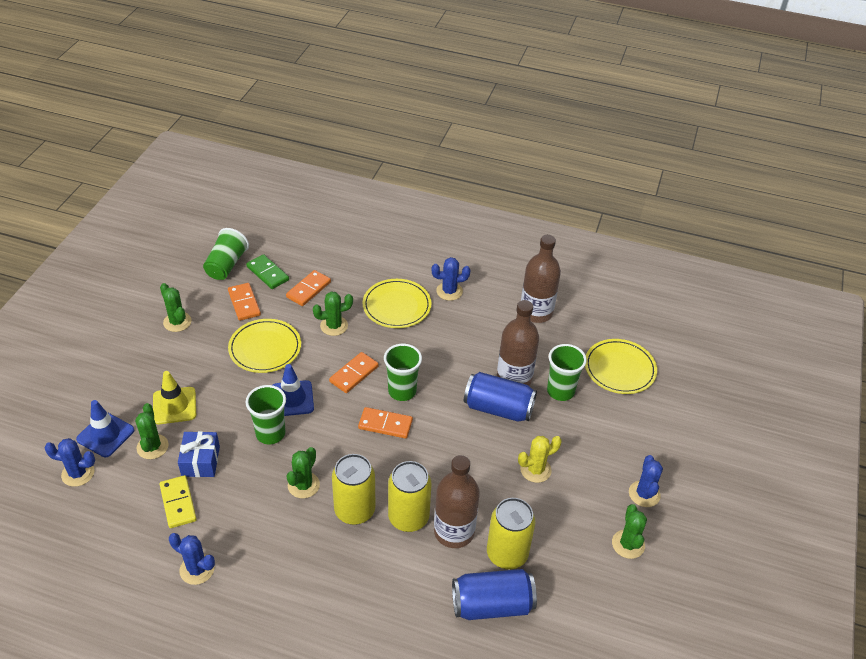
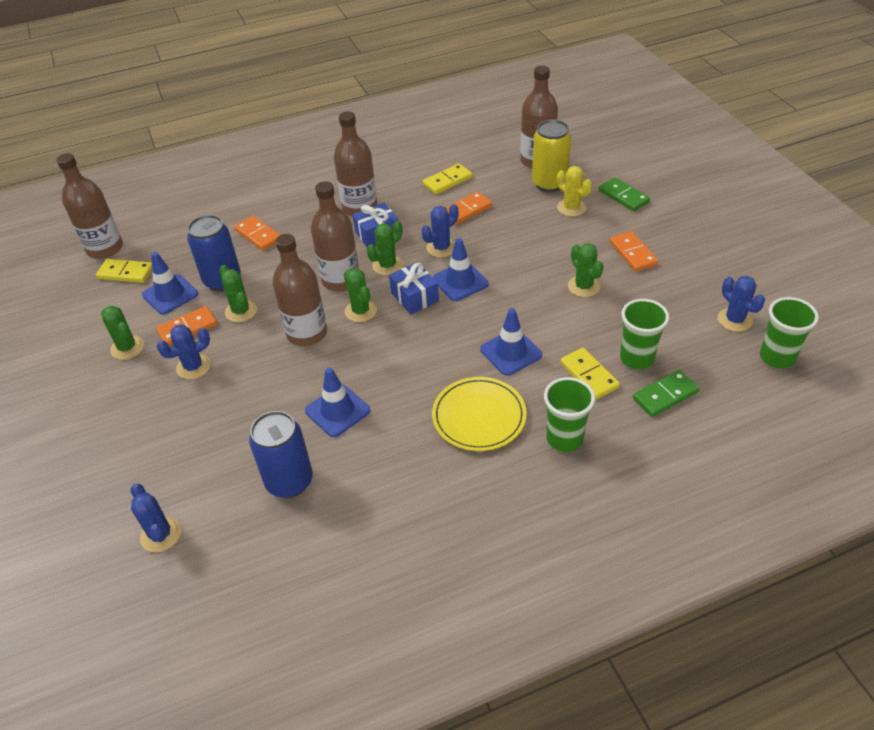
blue gift: 1 -> 2
blue traffic cone: 2 -> 4
brown bottle: 3 -> 5
green cup: 4 -> 3
green domino: 1 -> 2
yellow can: 3 -> 1
yellow domino: 1 -> 3
yellow plate: 3 -> 1
yellow traffic cone: 1 -> 0

